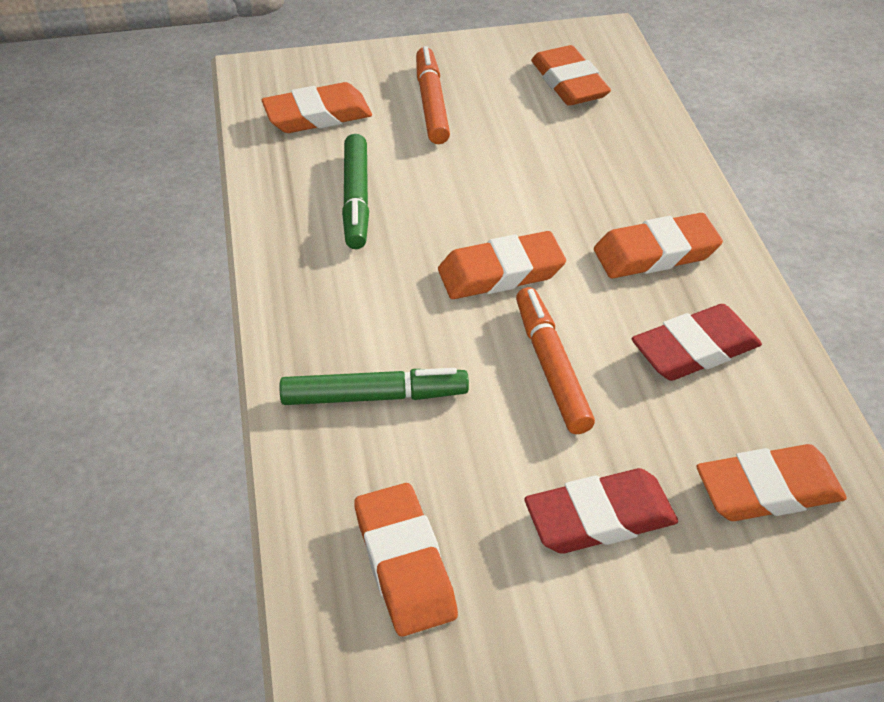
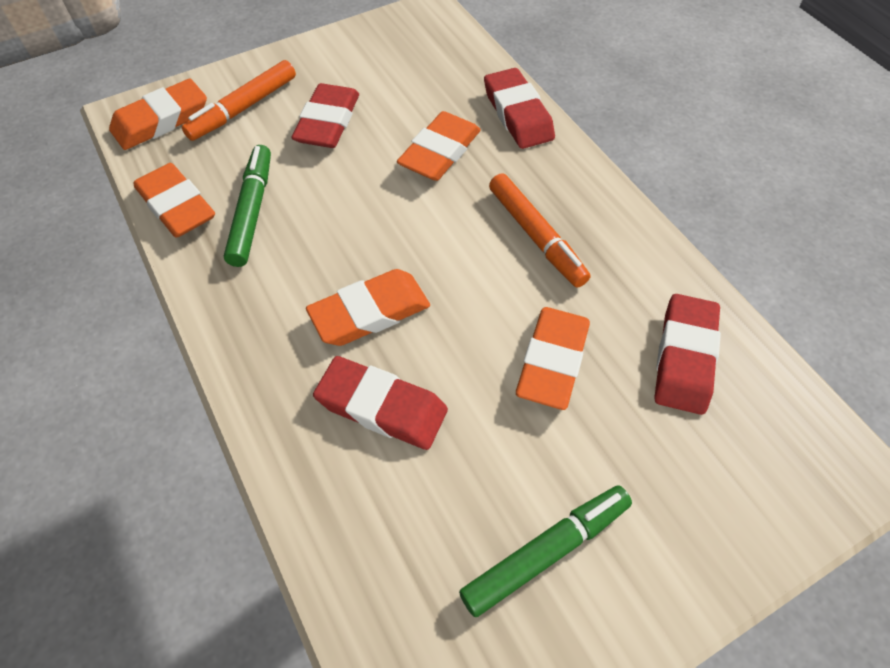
orange eraser: 6 -> 5
red eraser: 2 -> 4

